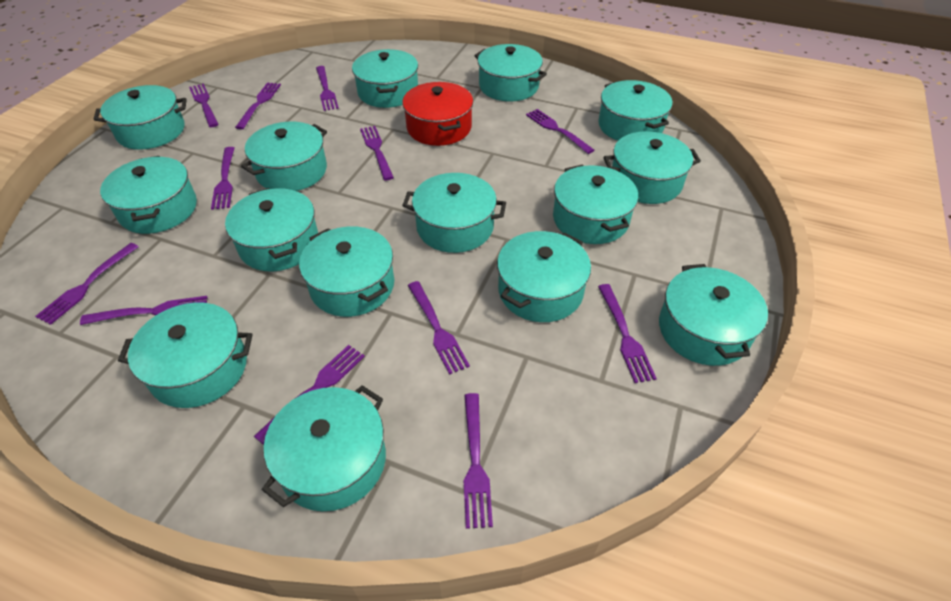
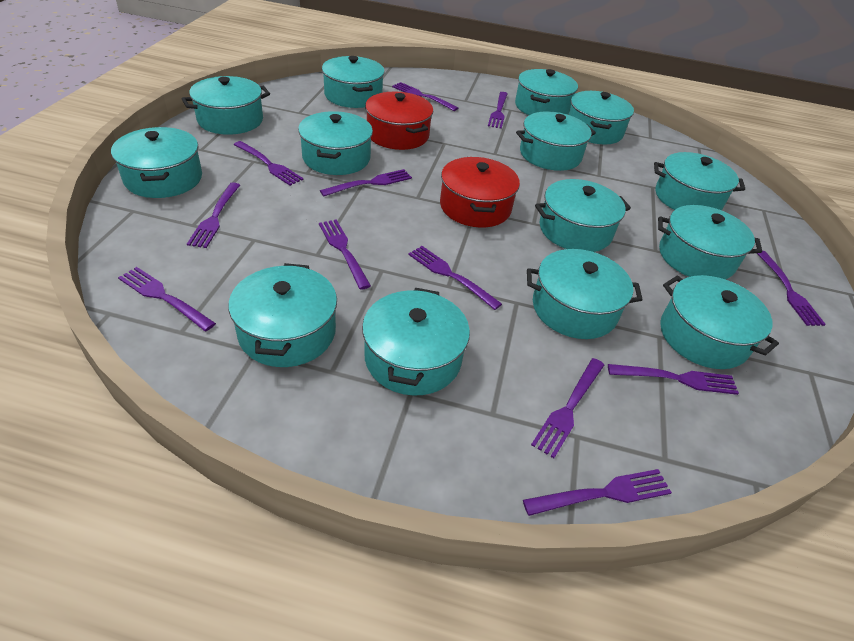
red pot: 1 -> 2
turquoise pot: 15 -> 14

